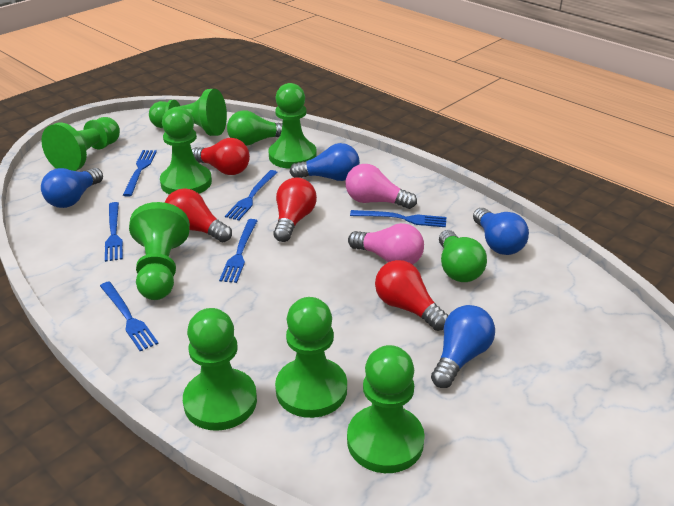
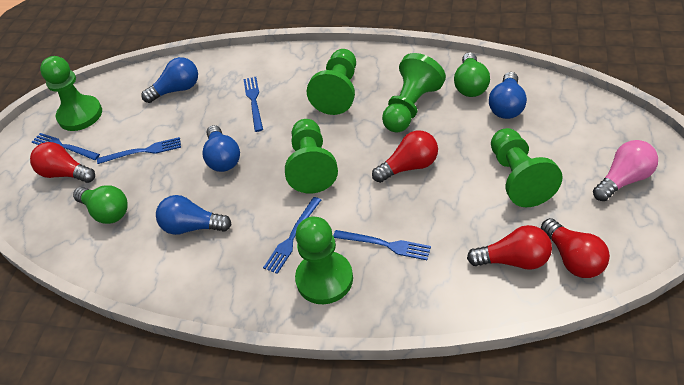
blue fork: 6 -> 5
green pawn: 8 -> 6
pink light bulb: 2 -> 1

